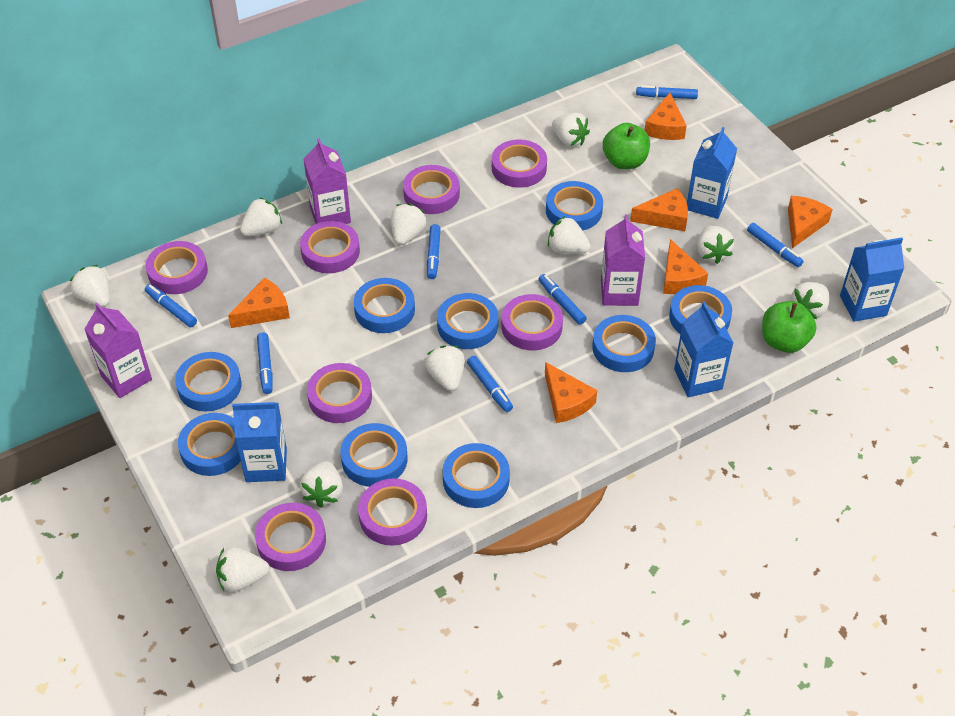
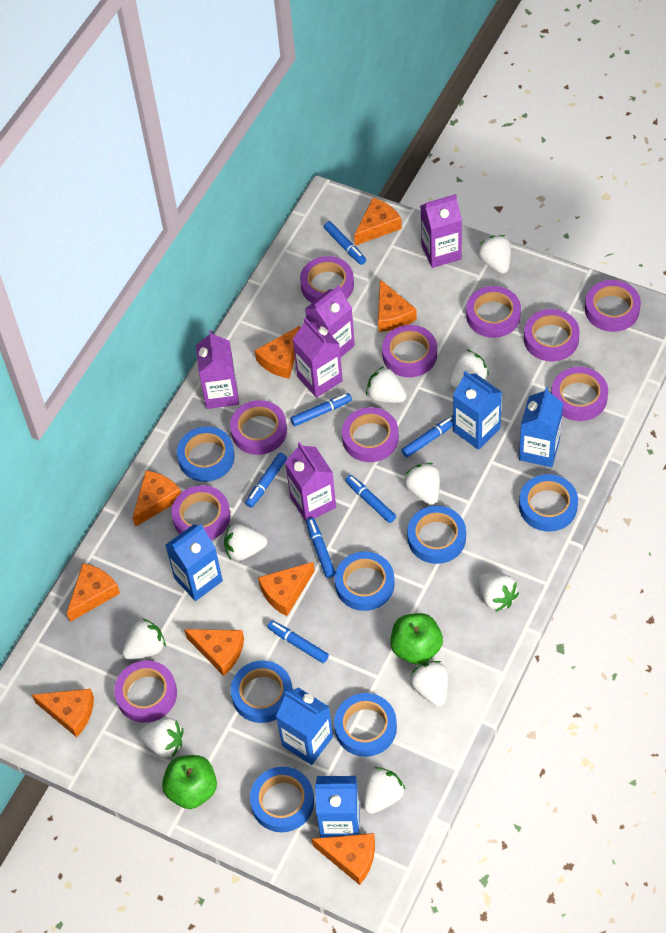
blue carton: 4 -> 5
blue tape: 9 -> 7
orange cheese: 6 -> 9
purple carton: 3 -> 5
purple tape: 8 -> 10

